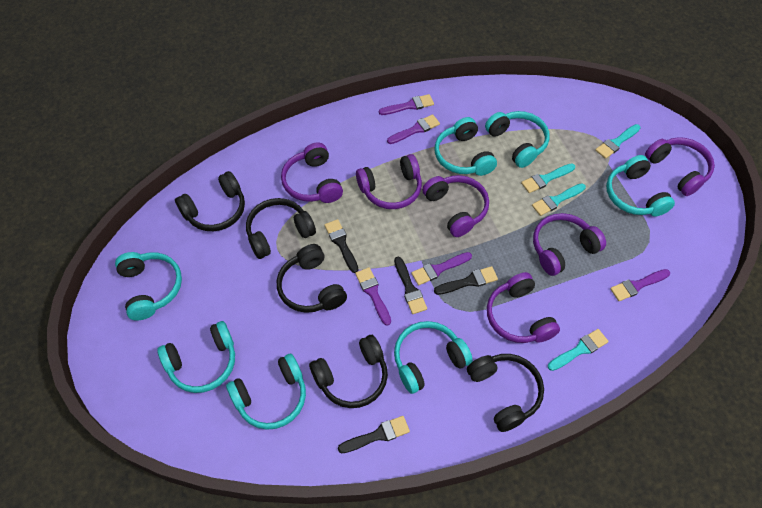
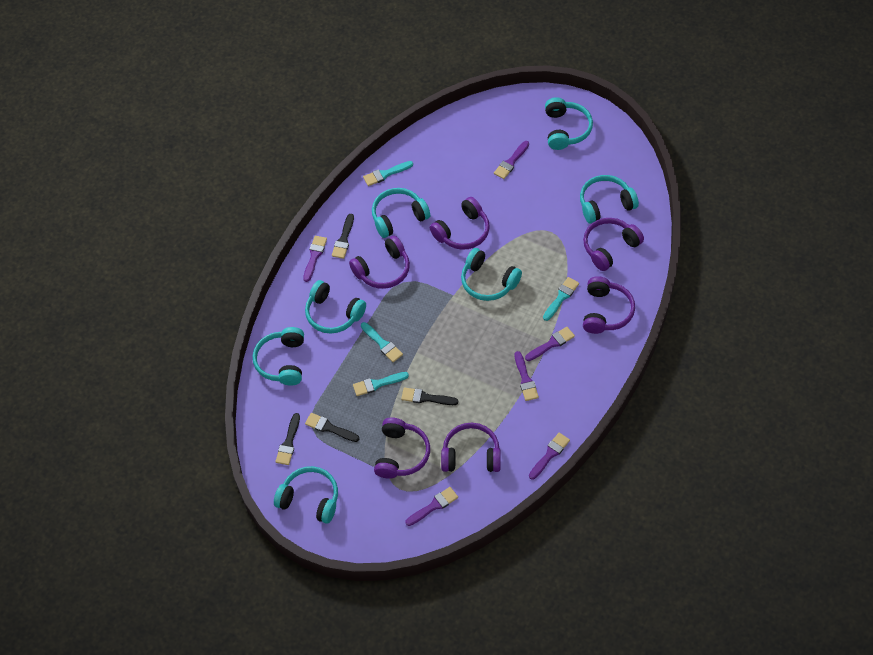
black headphones: 5 -> 0
purple brush: 5 -> 6

